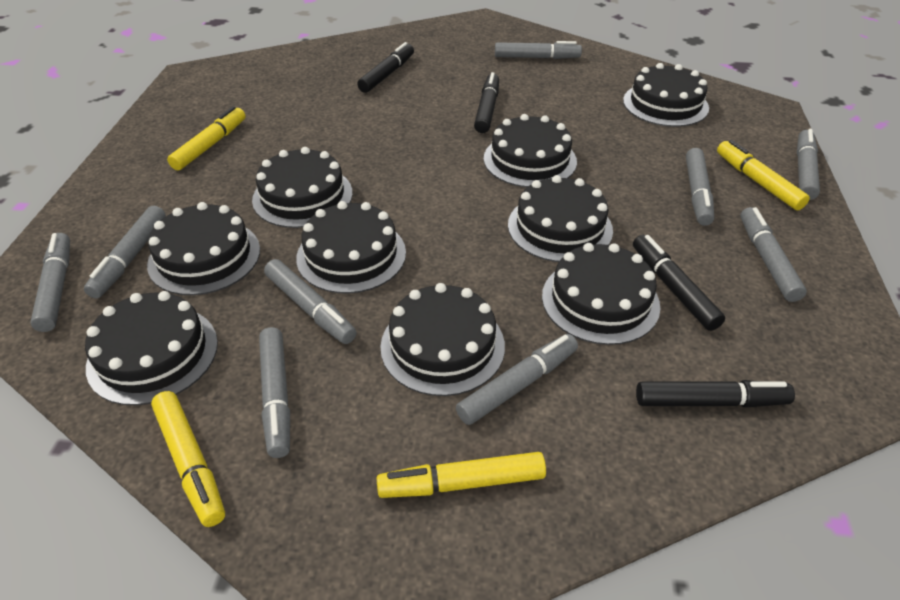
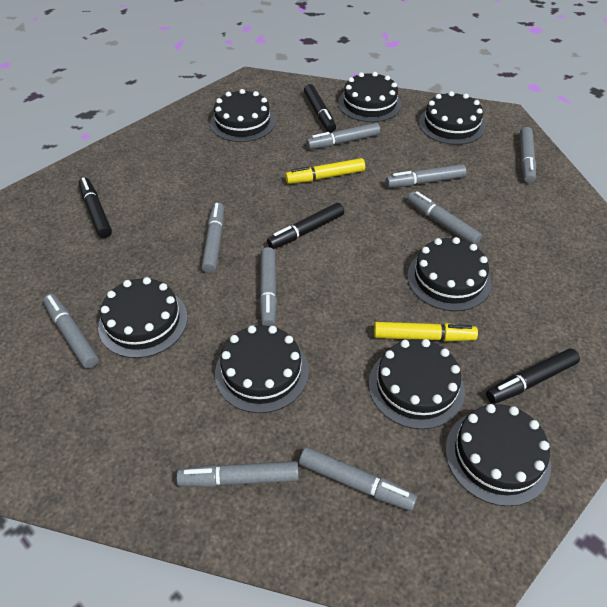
black cake: 9 -> 8
yellow marker: 4 -> 2

